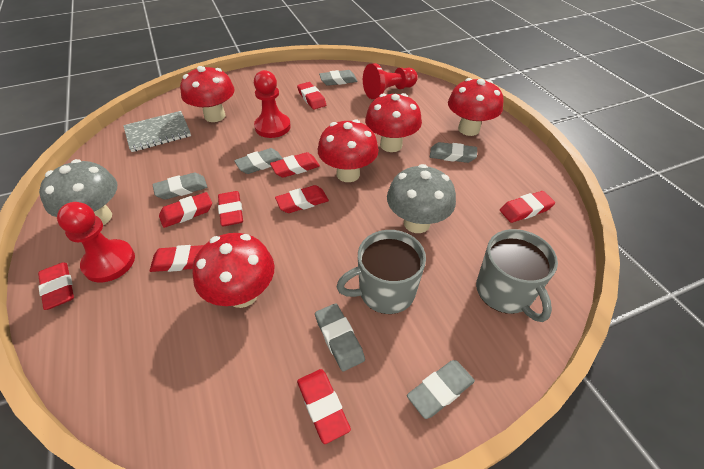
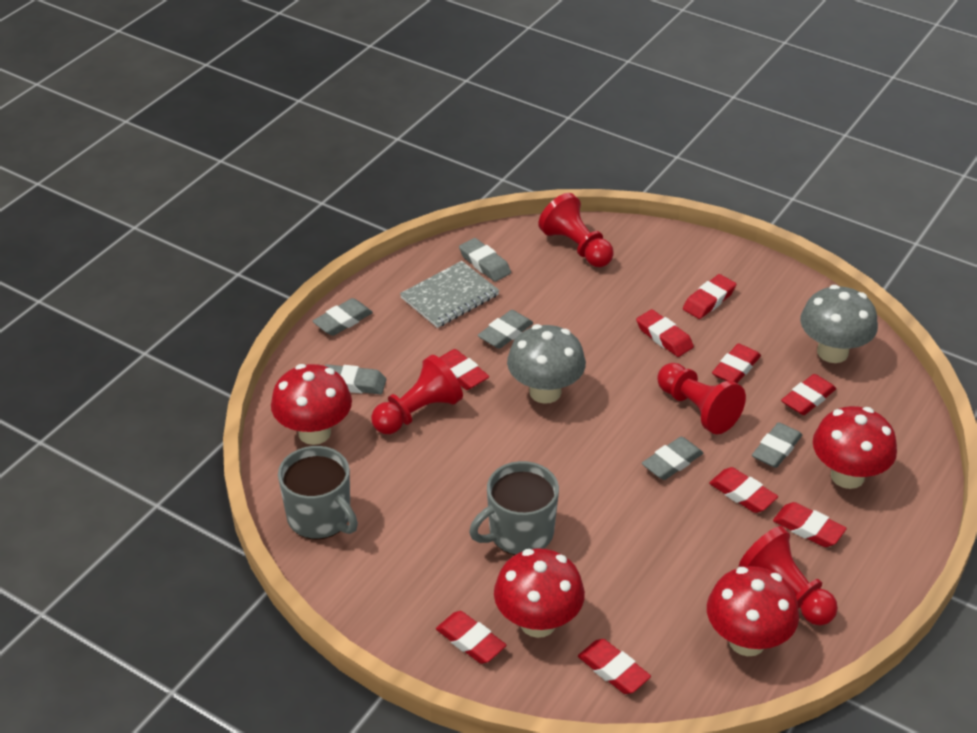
red mushroom: 5 -> 4
red pawn: 3 -> 4

